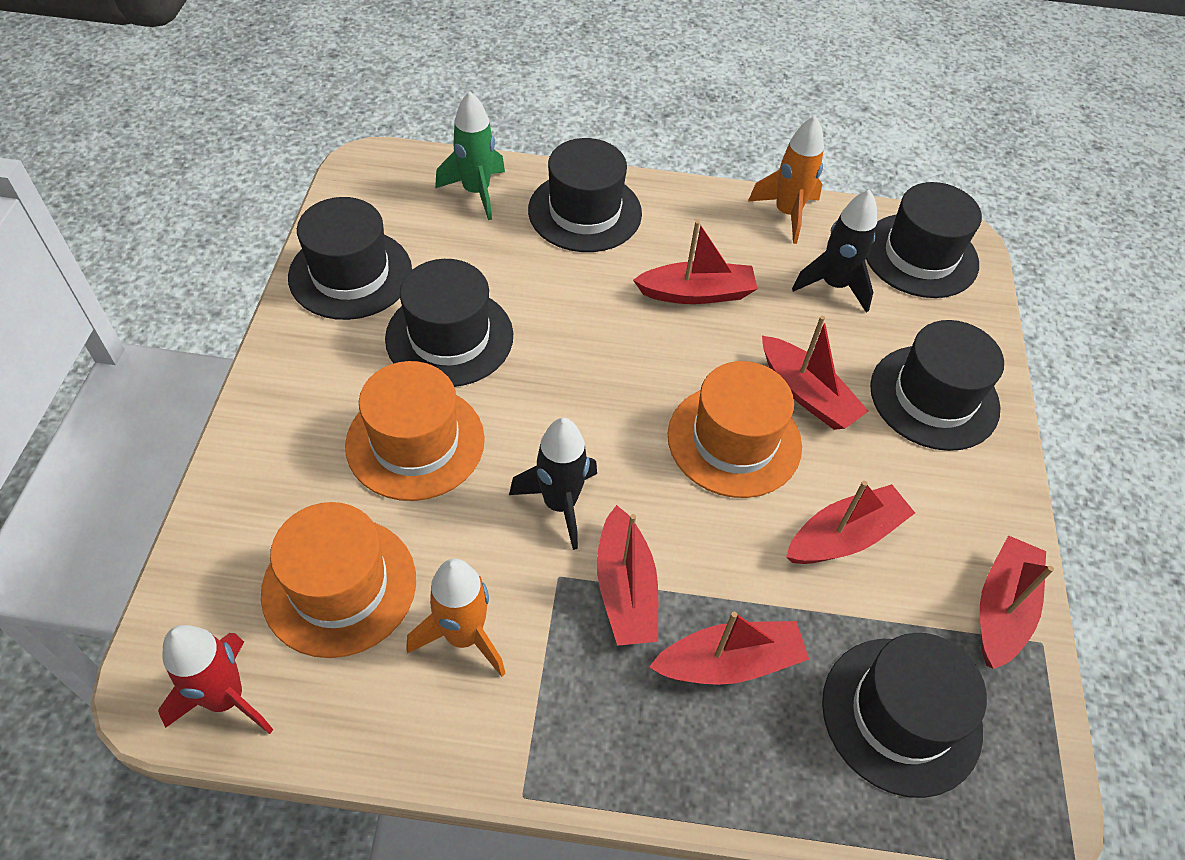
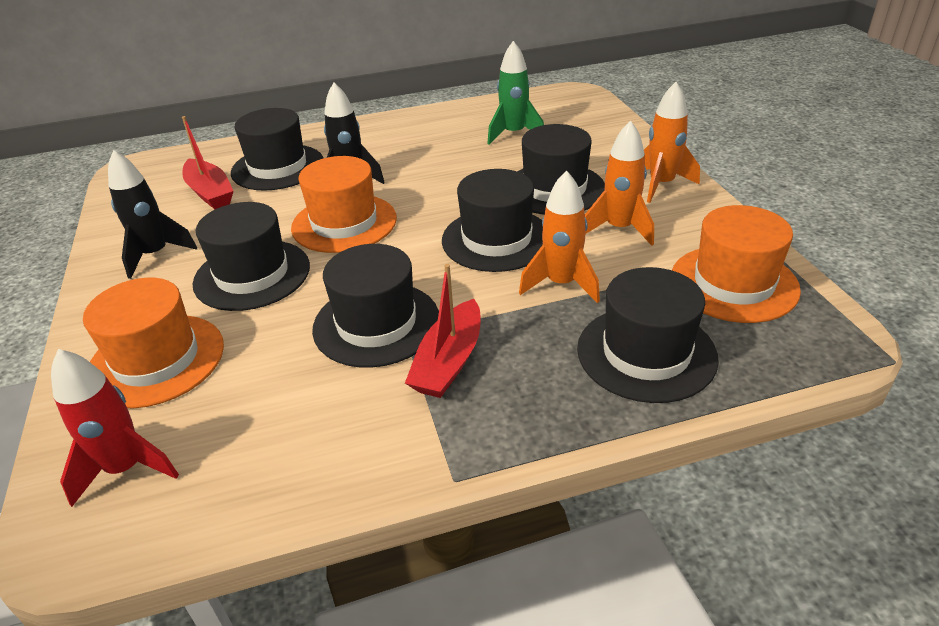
orange rocket: 2 -> 3
red boat: 6 -> 2

